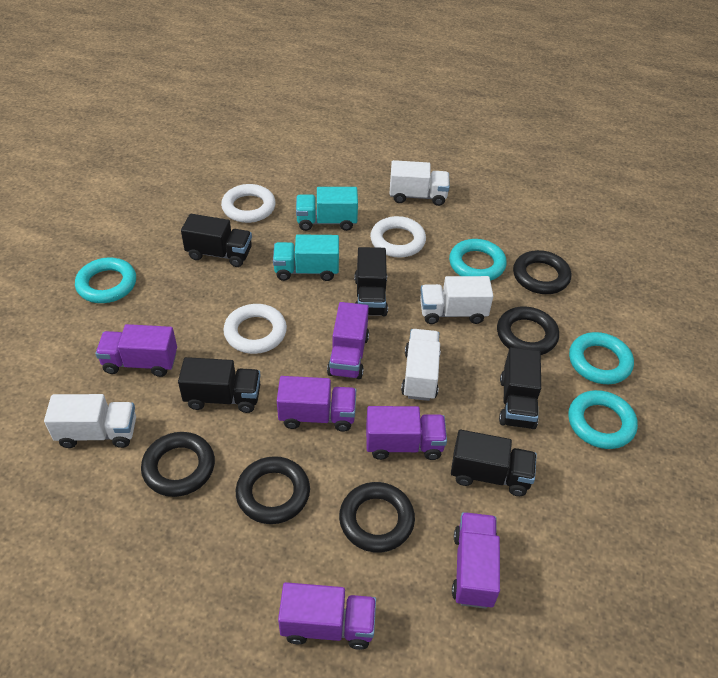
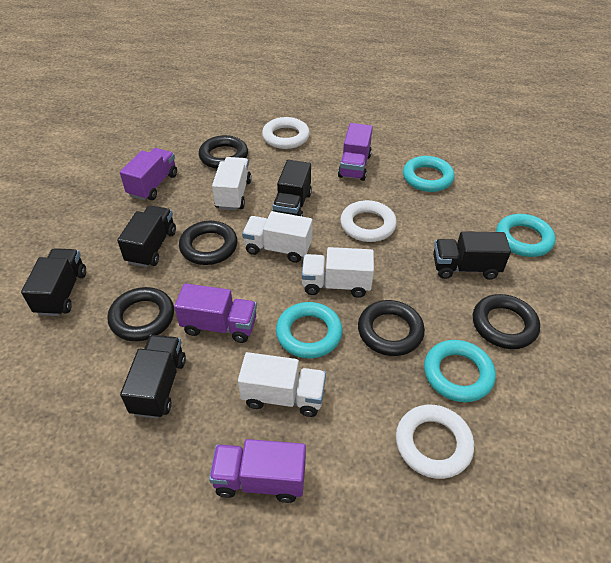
purple truck: 6 -> 4
turquoise truck: 2 -> 0

